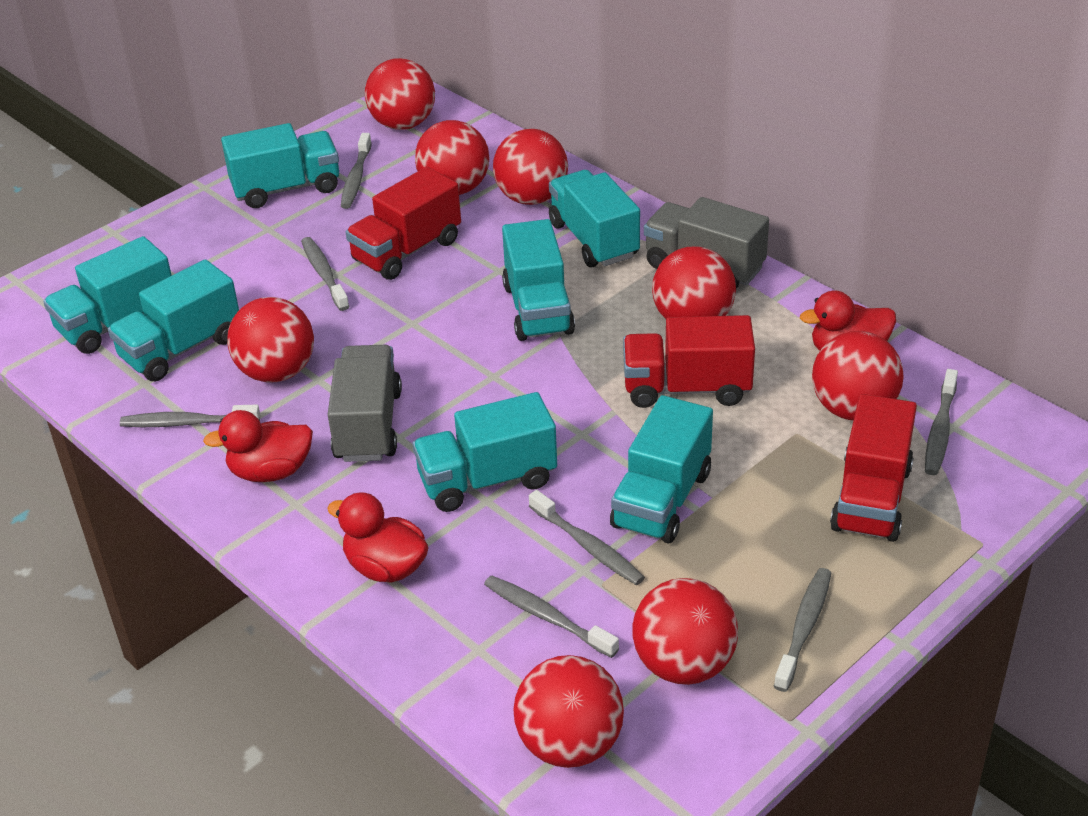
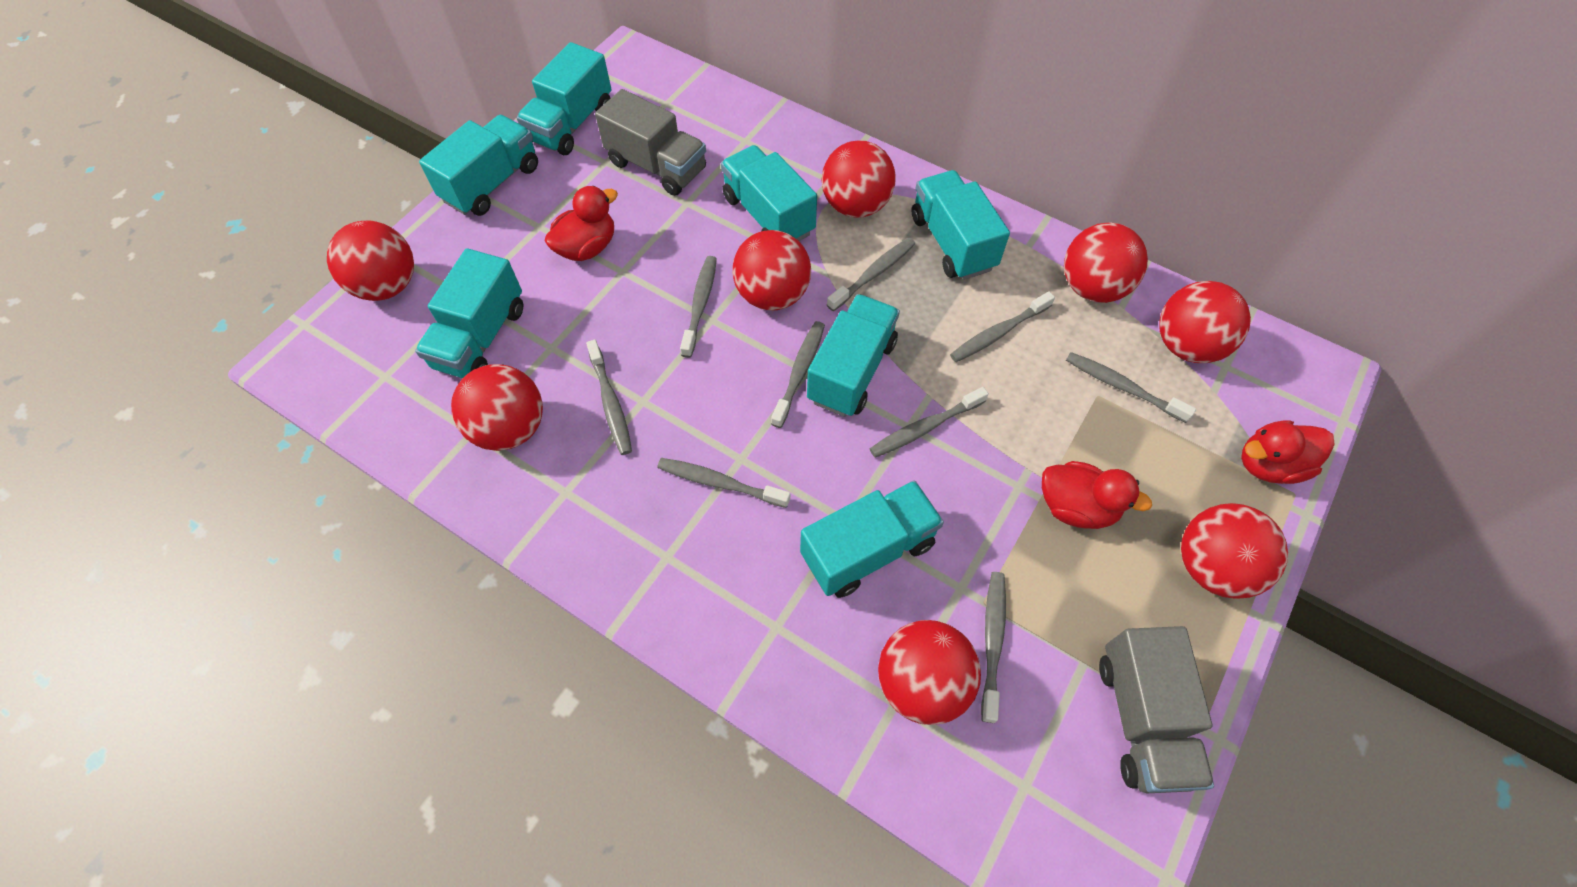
grey toothbrush: 7 -> 9
red truck: 3 -> 0

